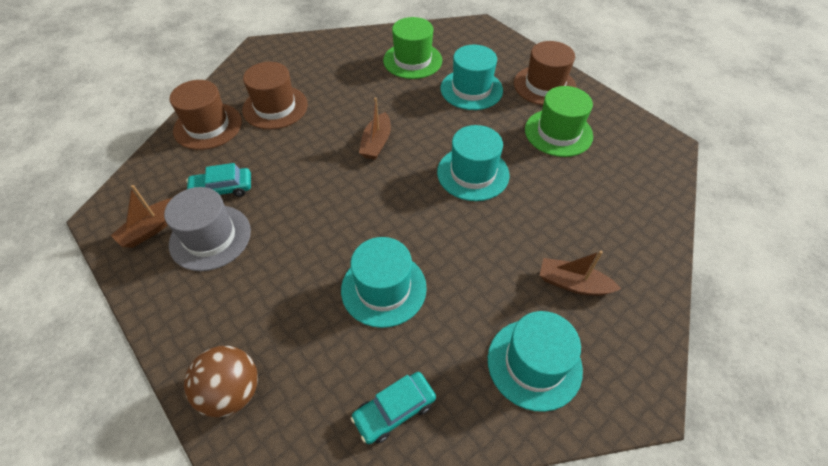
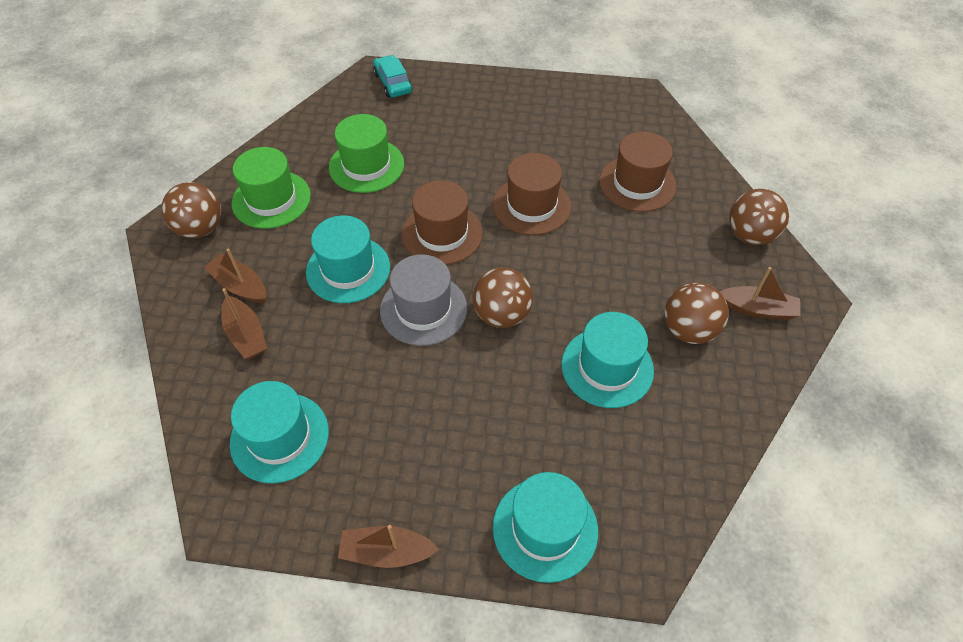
brown ball: 1 -> 4
brown boat: 3 -> 4
turquoise car: 2 -> 1

